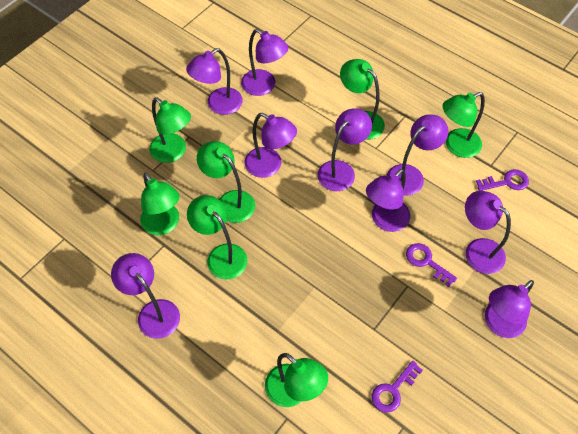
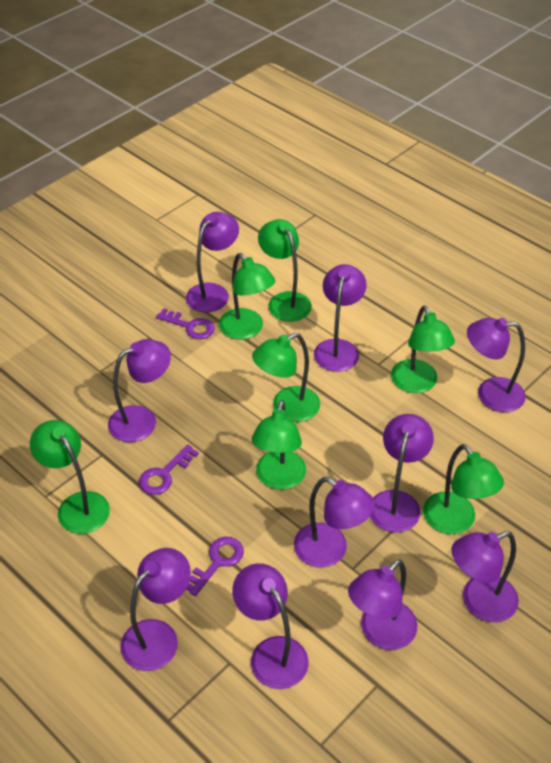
purple lamp: 9 -> 10

